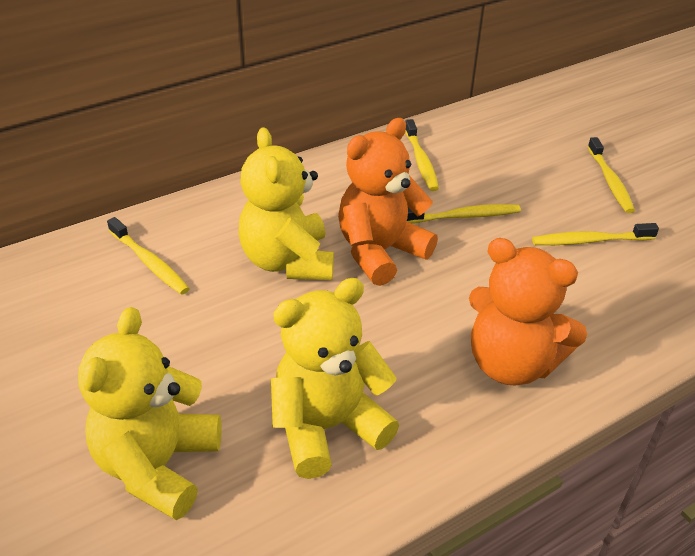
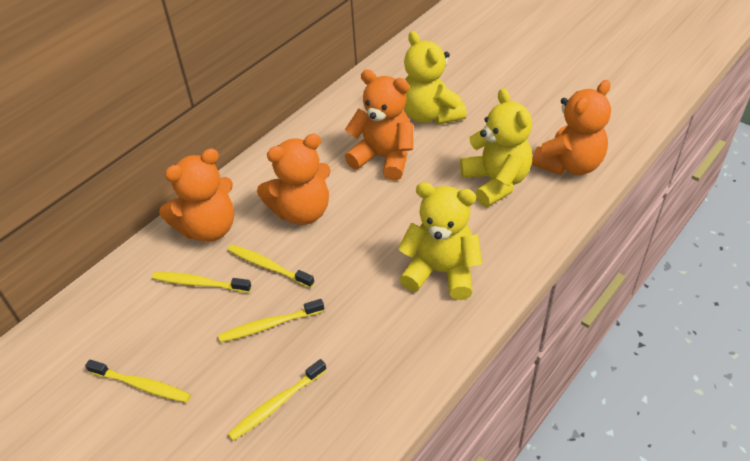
orange teddy bear: 2 -> 4

